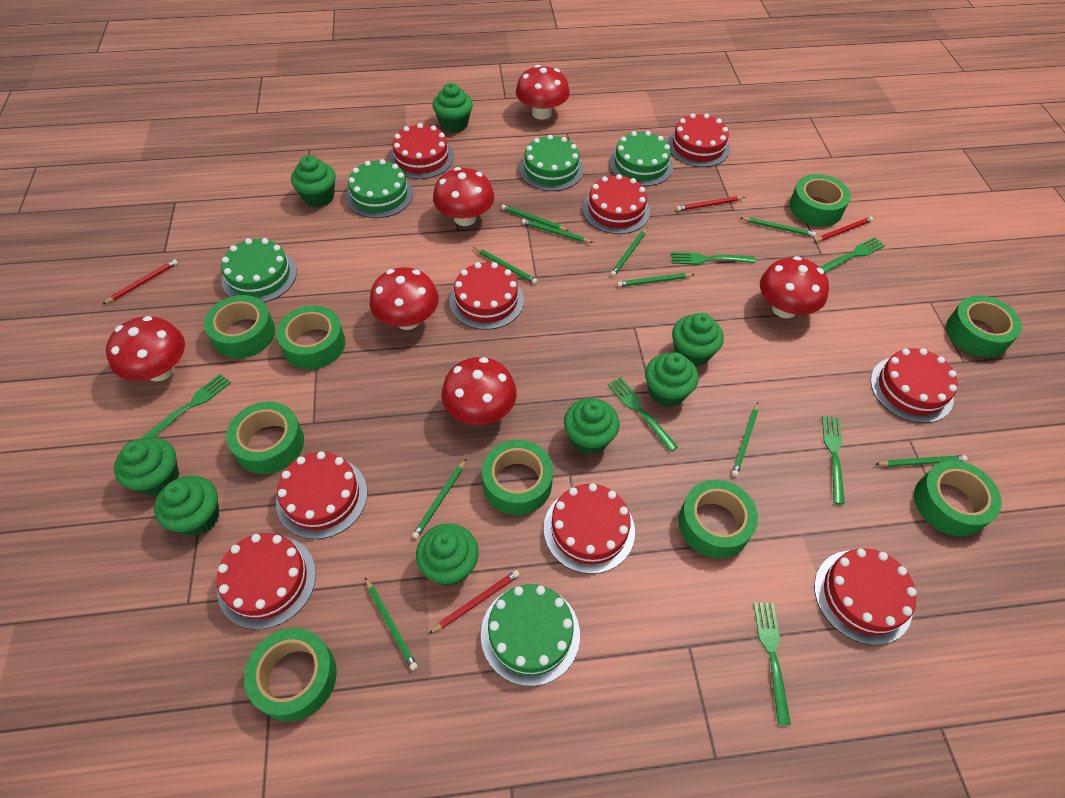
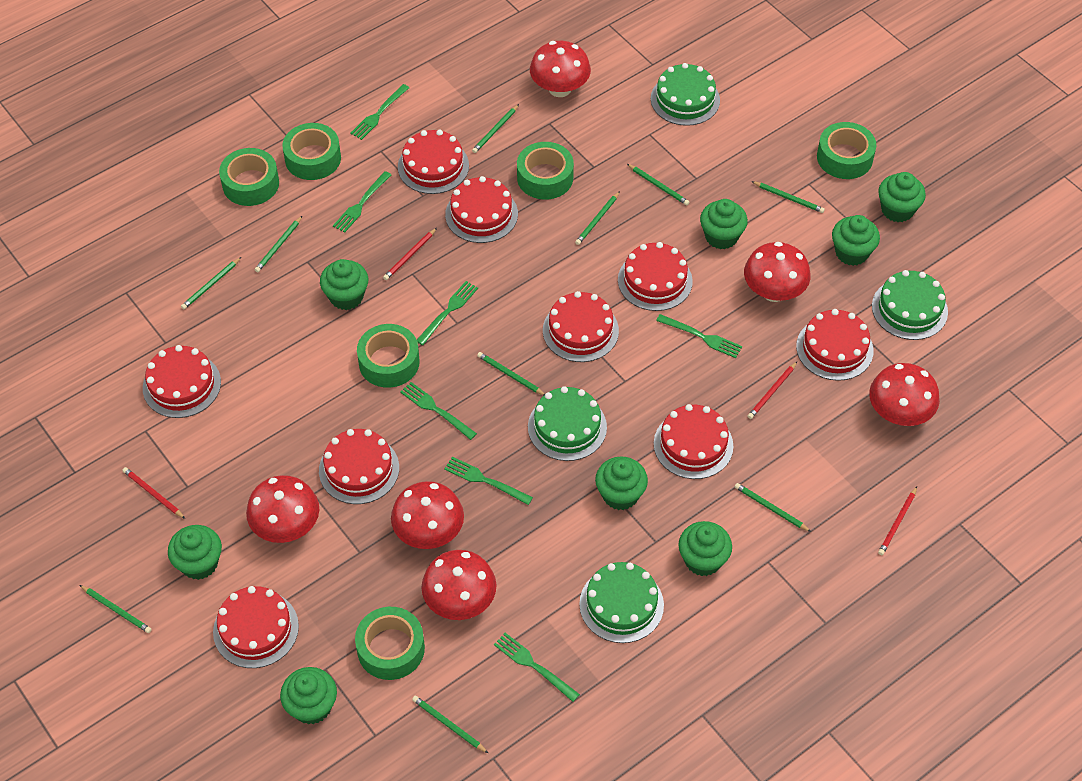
green cake: 5 -> 4
green fork: 6 -> 7
green tape: 9 -> 6

